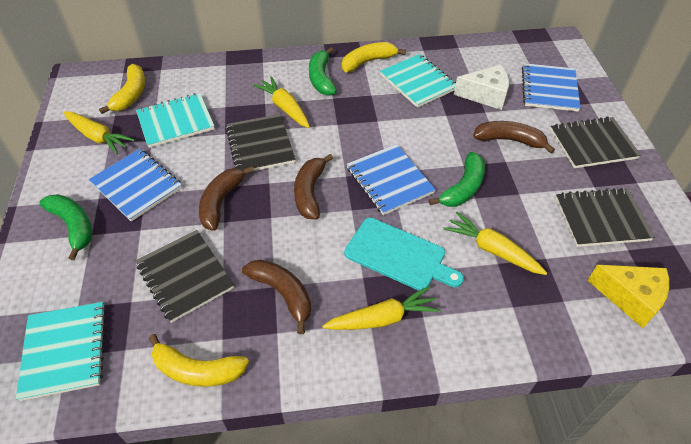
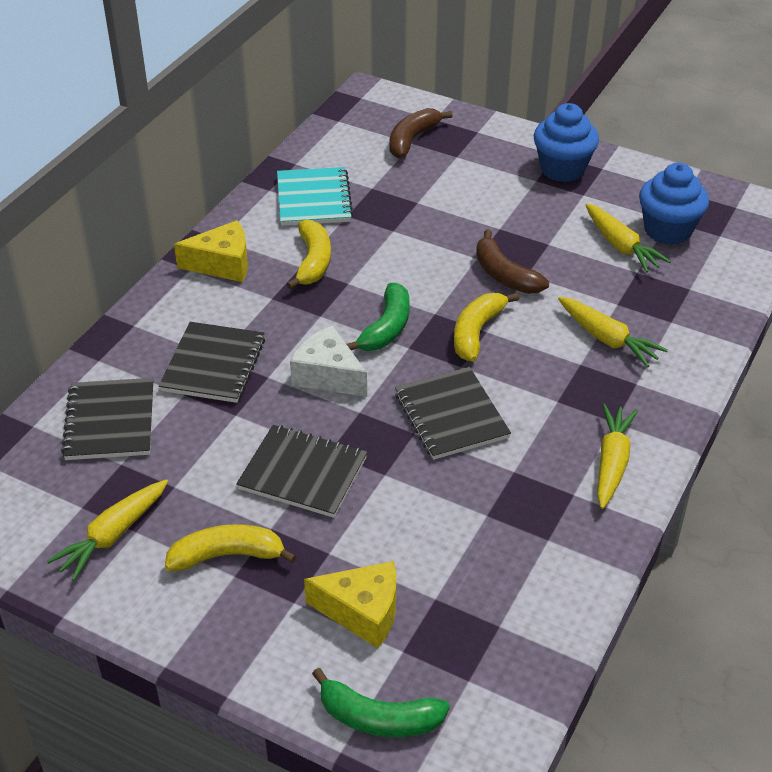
blue cupcake: 0 -> 2
blue notebook: 3 -> 0
brown banana: 4 -> 2
green banana: 3 -> 2
turquoise cutting board: 1 -> 0
turquoise notebook: 3 -> 1
yellow cheese: 1 -> 2

